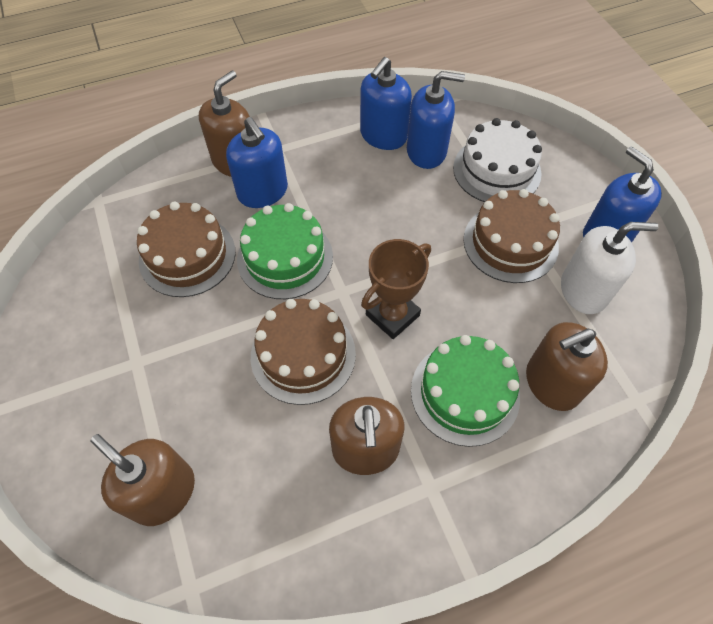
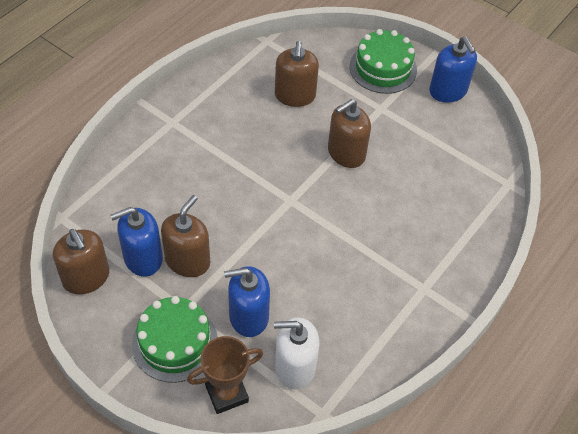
blue soap dispenser: 4 -> 3
brown cake: 3 -> 0
white cake: 1 -> 0

